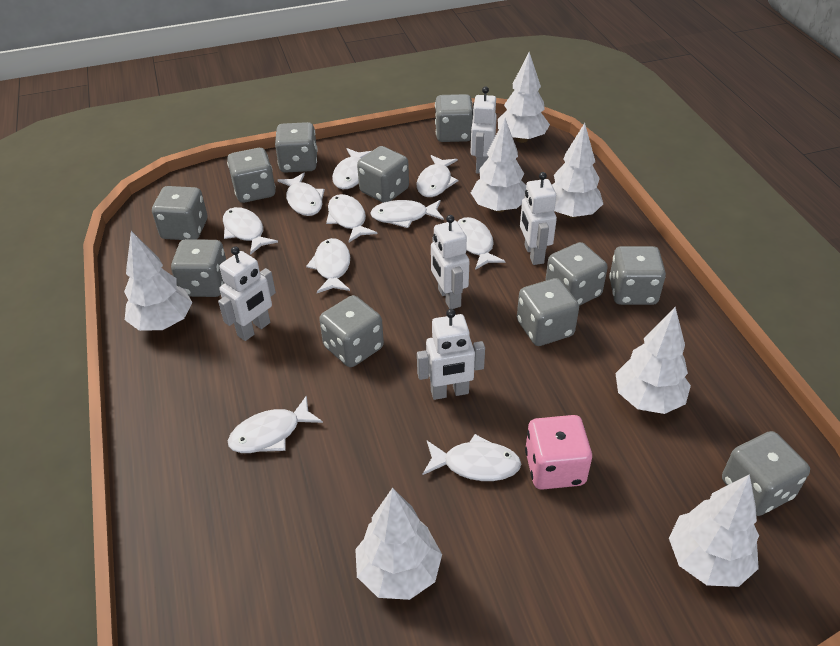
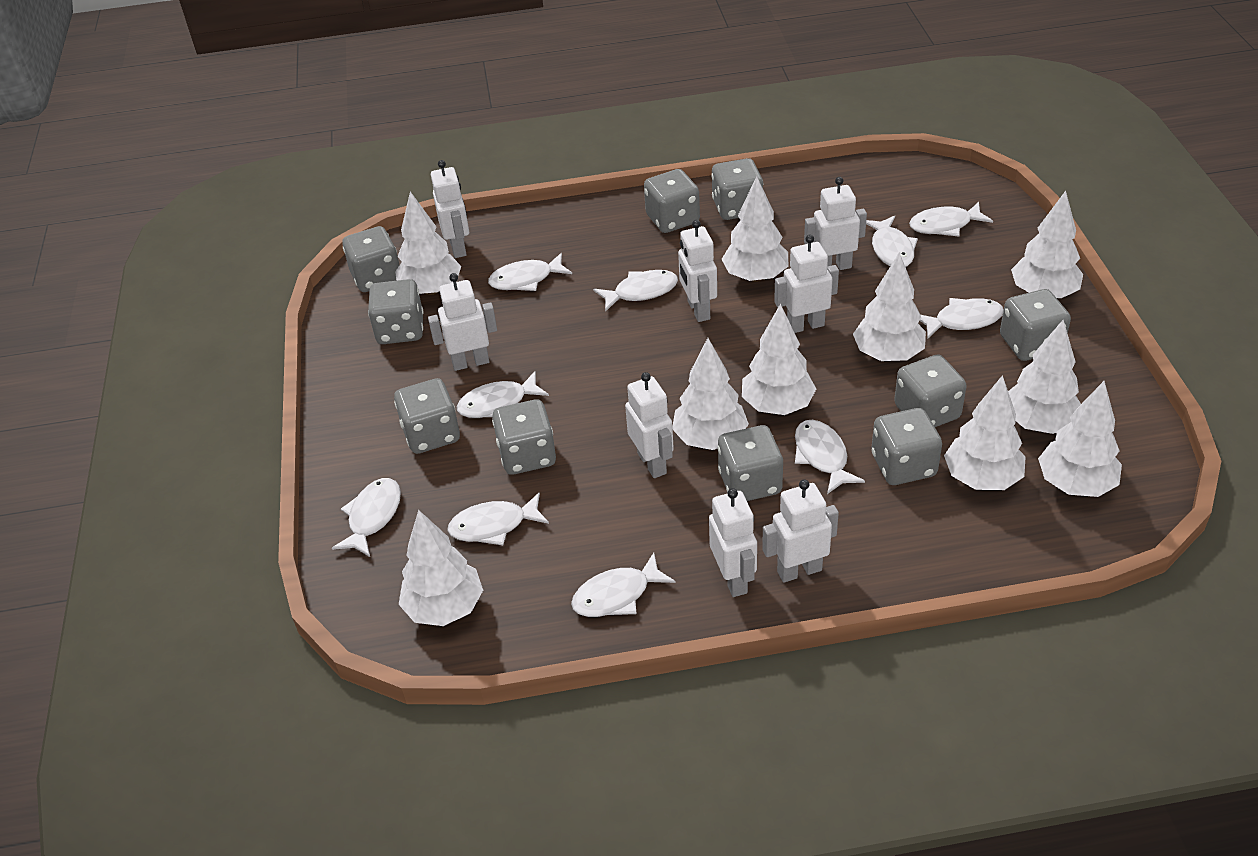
grey dice: 11 -> 10
pink dice: 1 -> 0
white robot: 5 -> 8
white tree: 7 -> 10

